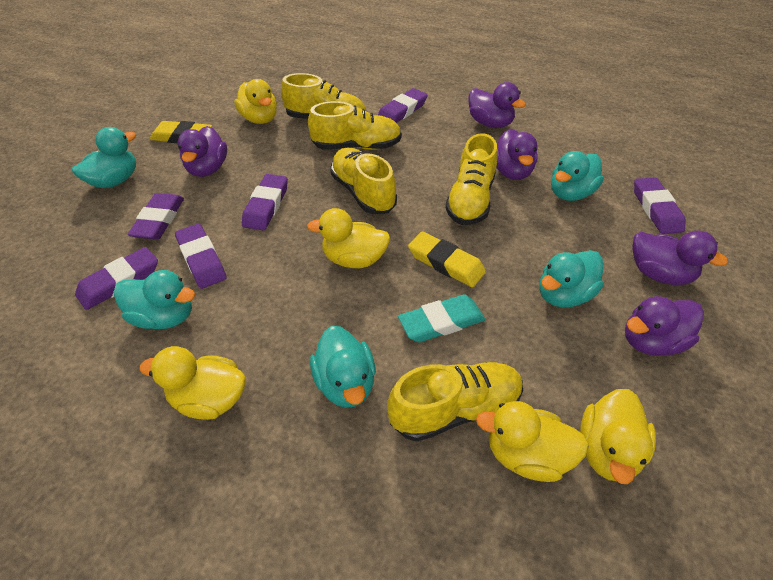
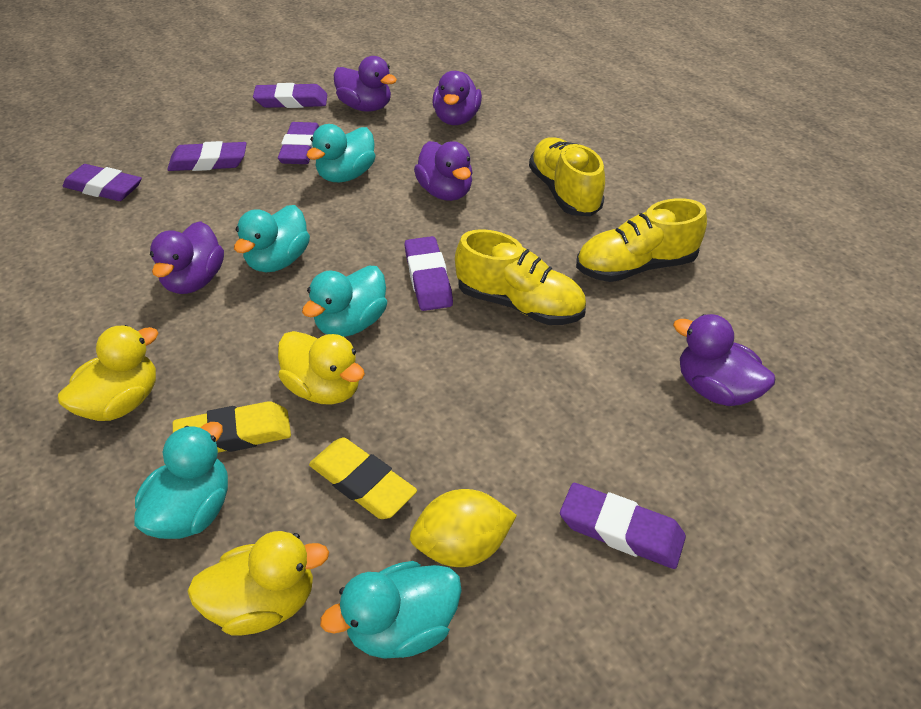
turquoise eraser: 1 -> 0
yellow duck: 5 -> 3
yellow lemon: 0 -> 1
yellow shoe: 5 -> 3

